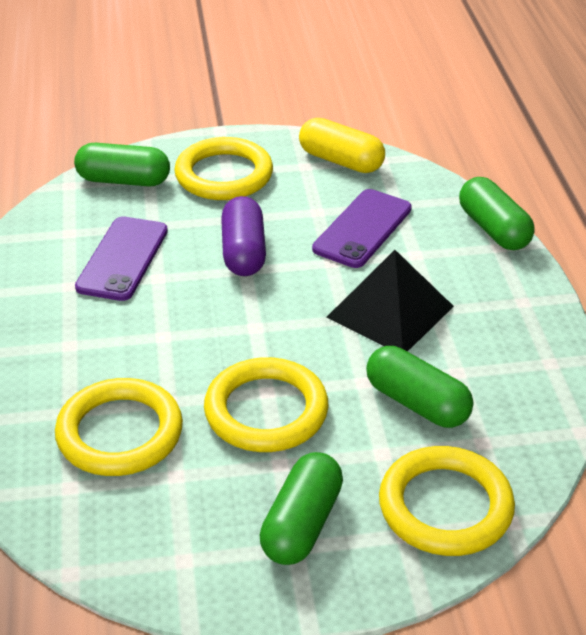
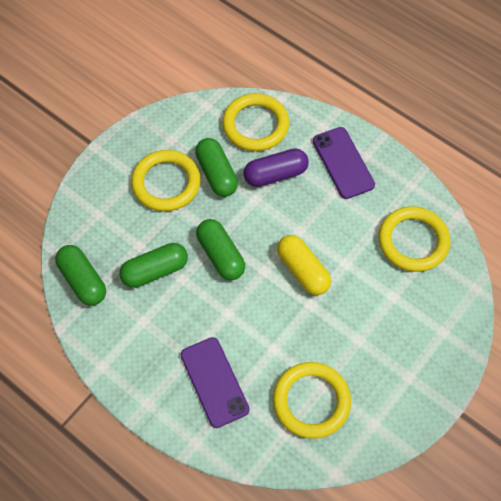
black pyramid: 1 -> 0

